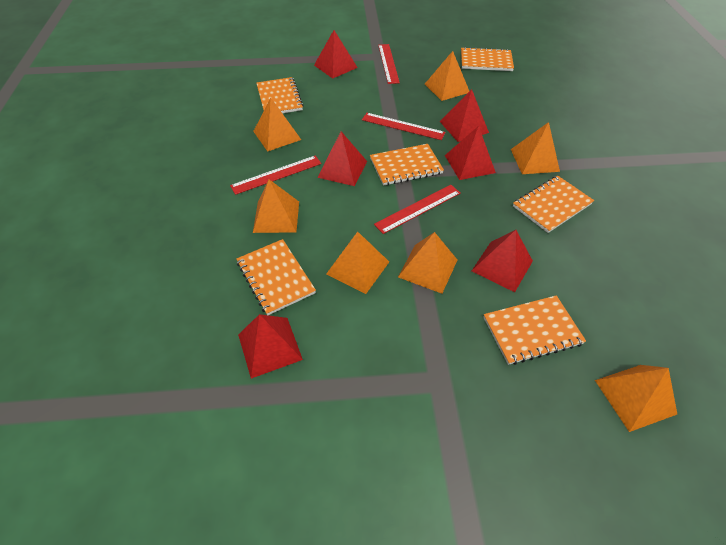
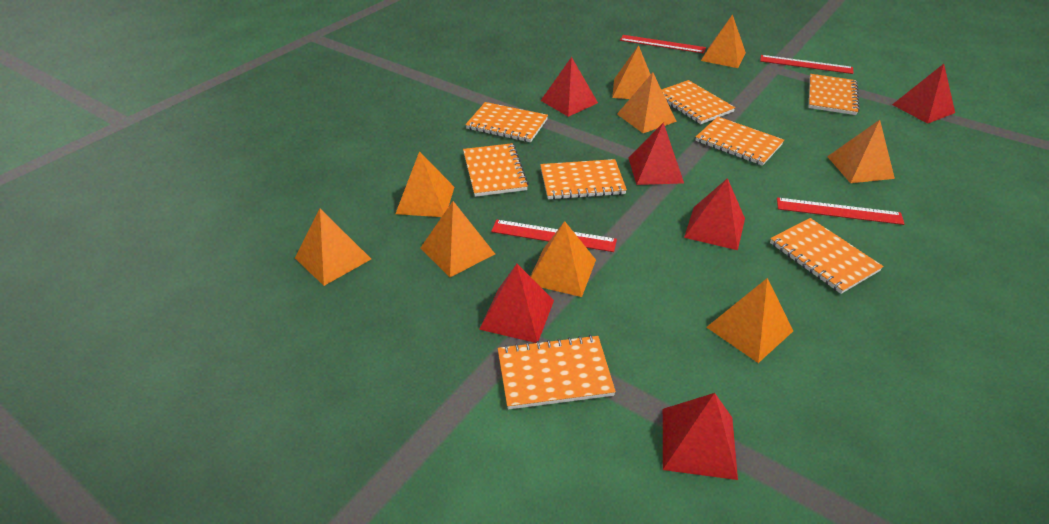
orange notebook: 6 -> 8
orange pyramid: 7 -> 9

